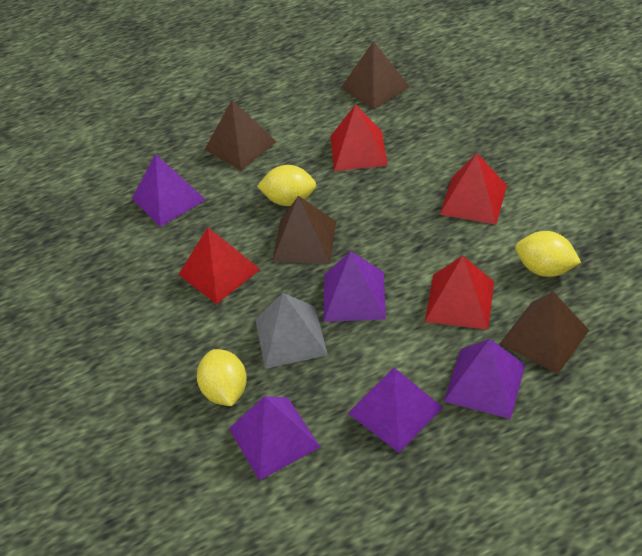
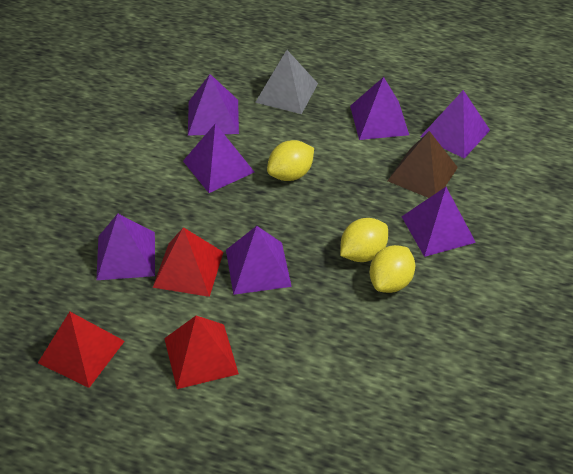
brown pyramid: 4 -> 1
purple pyramid: 5 -> 7
red pyramid: 4 -> 3

